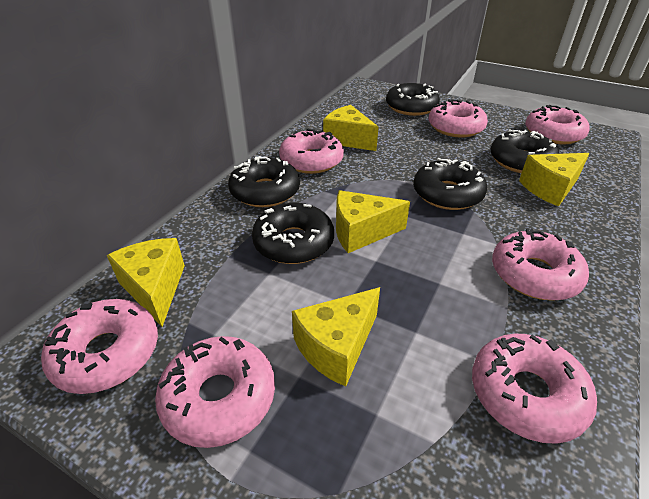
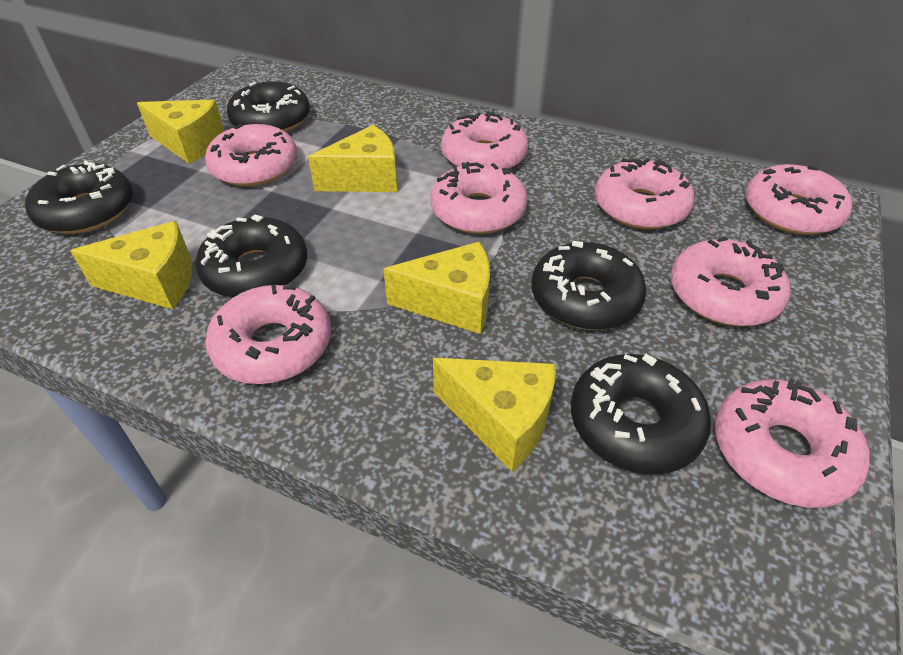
pink donut: 7 -> 8

